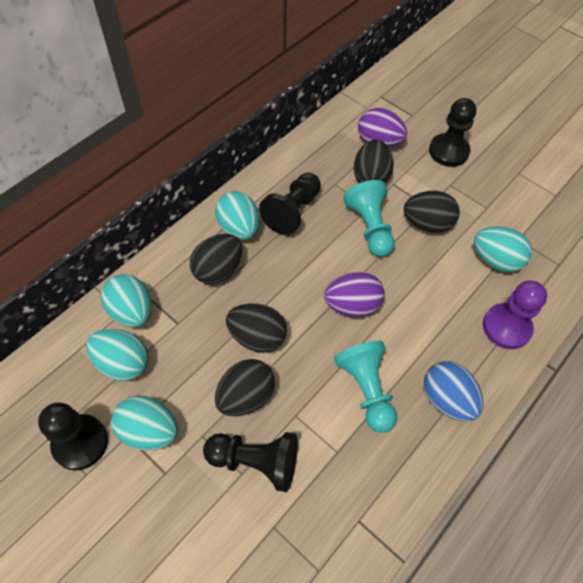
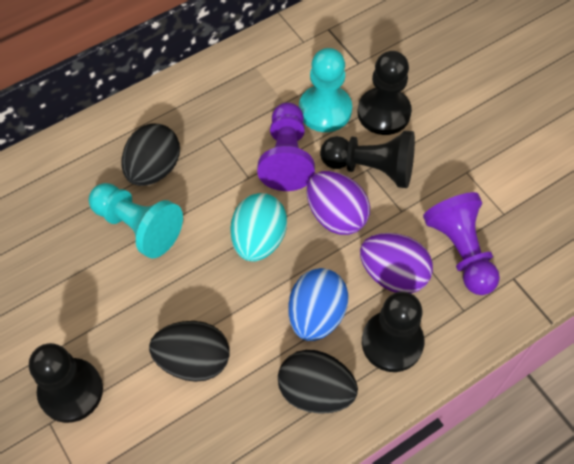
black egg: 5 -> 3
purple pawn: 1 -> 2
turquoise egg: 5 -> 1

